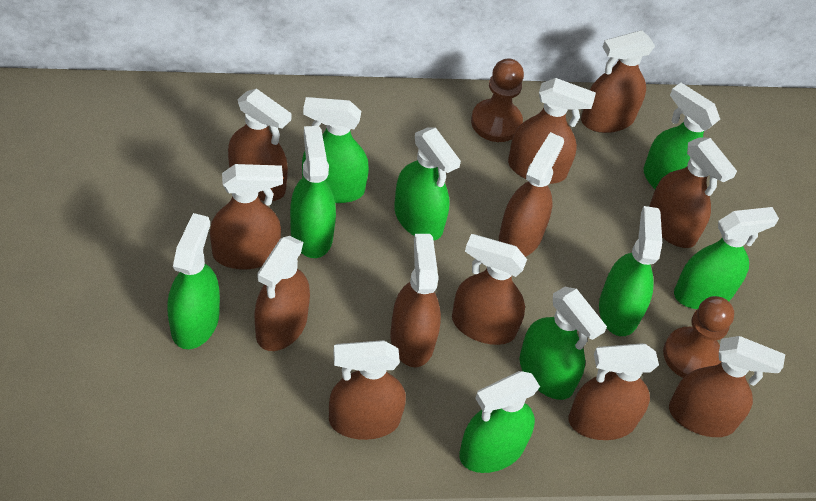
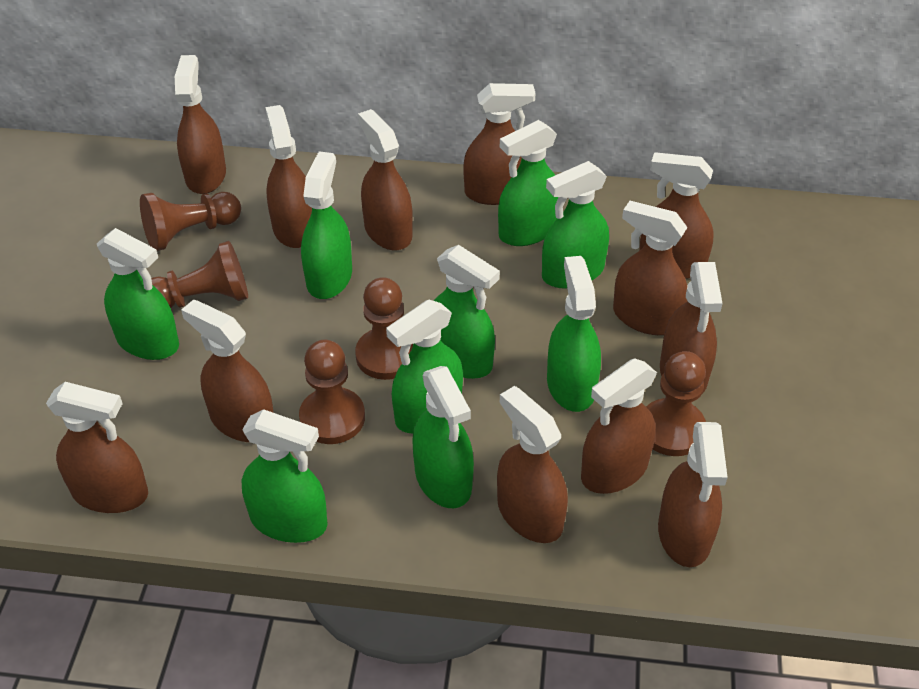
brown pawn: 2 -> 5

